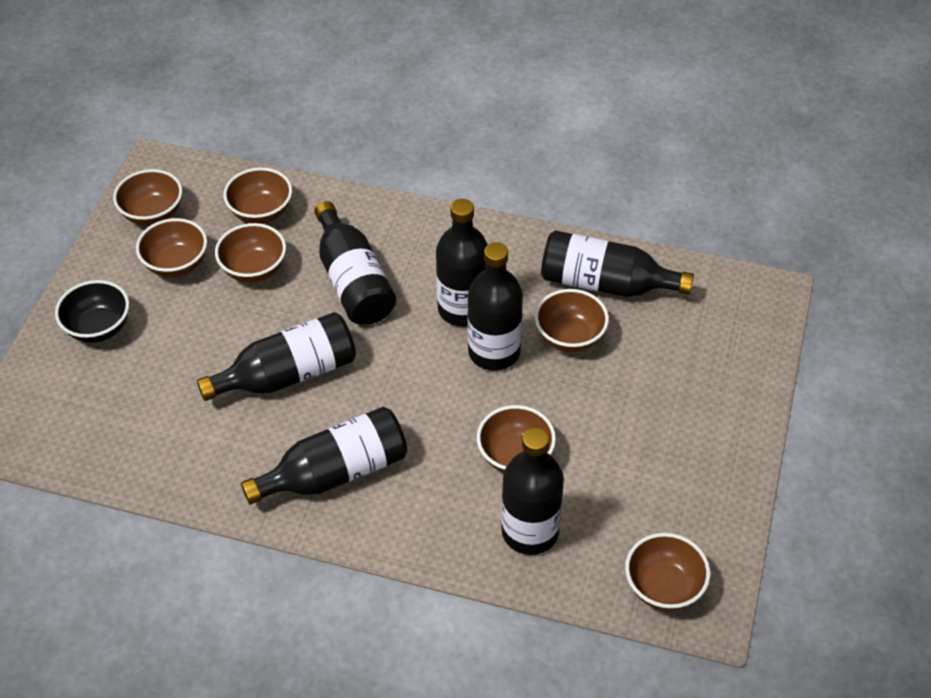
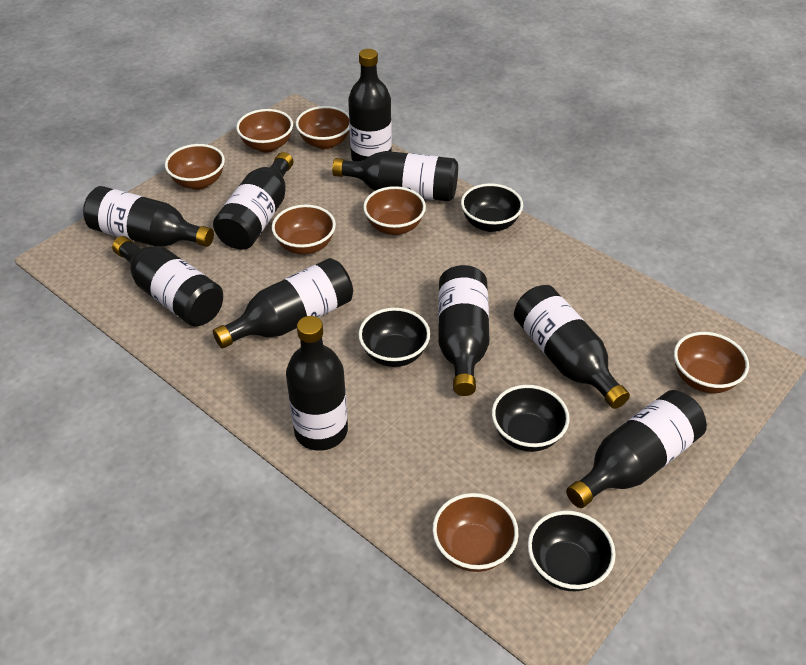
black bottle: 7 -> 10
black bowl: 1 -> 4

